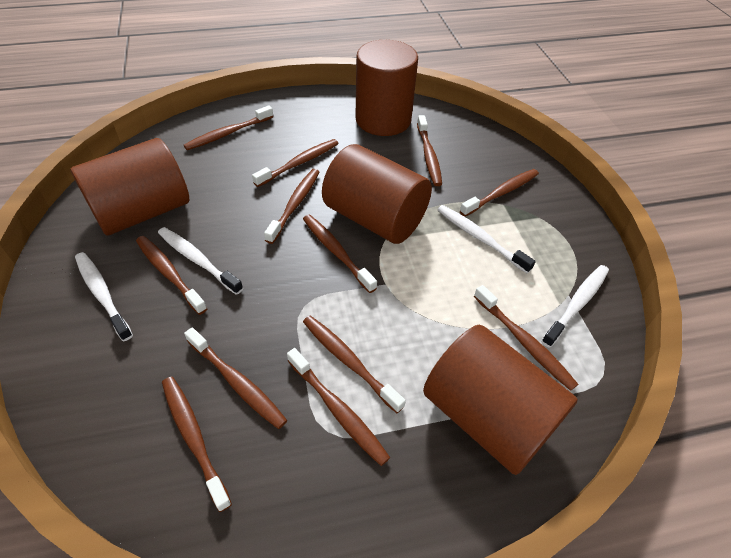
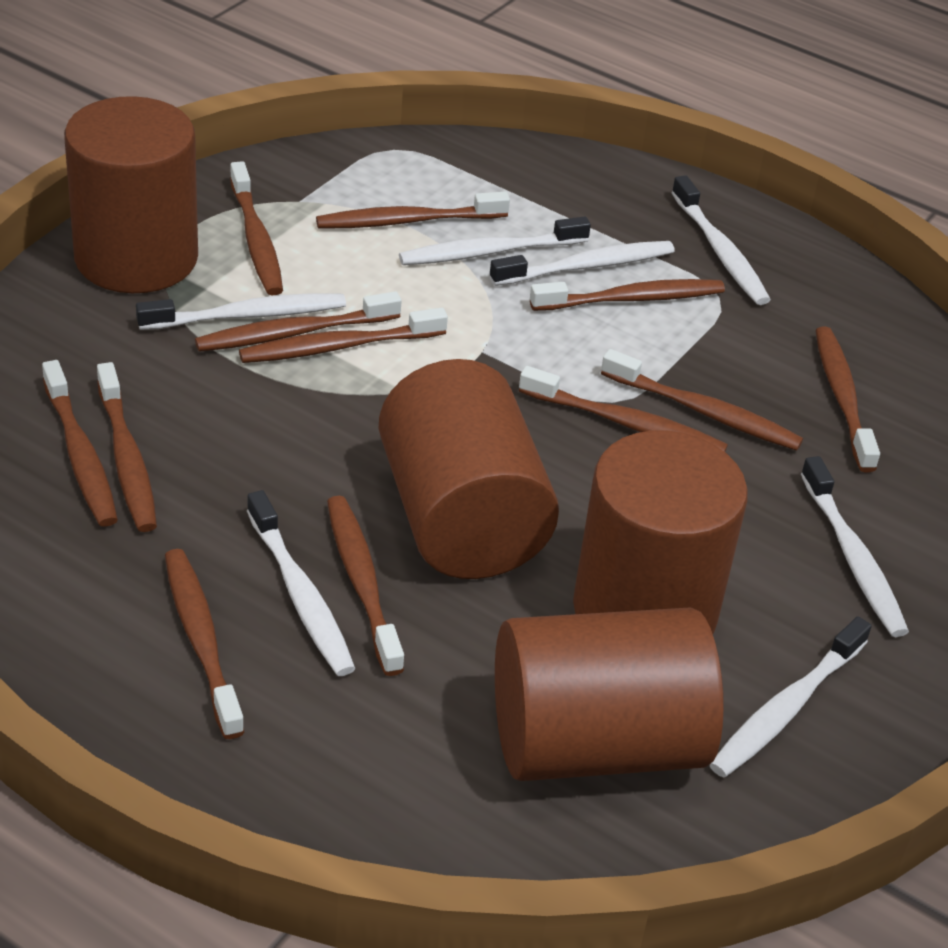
white toothbrush: 4 -> 7

